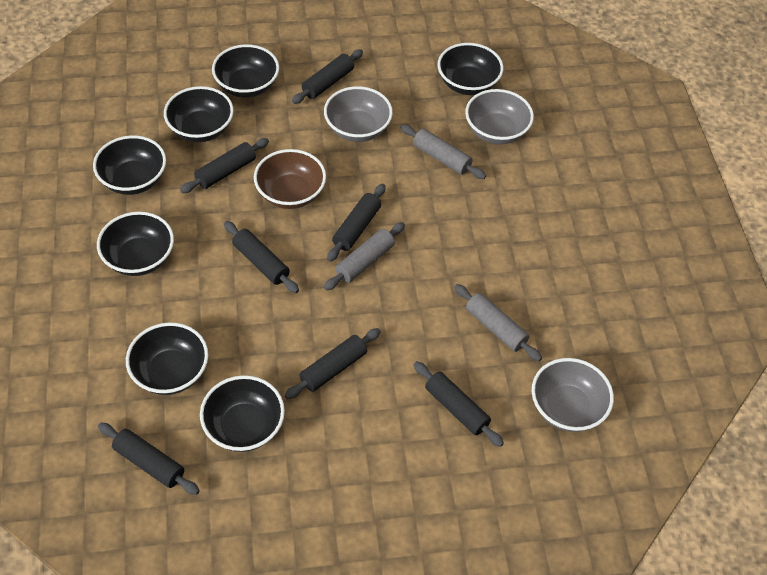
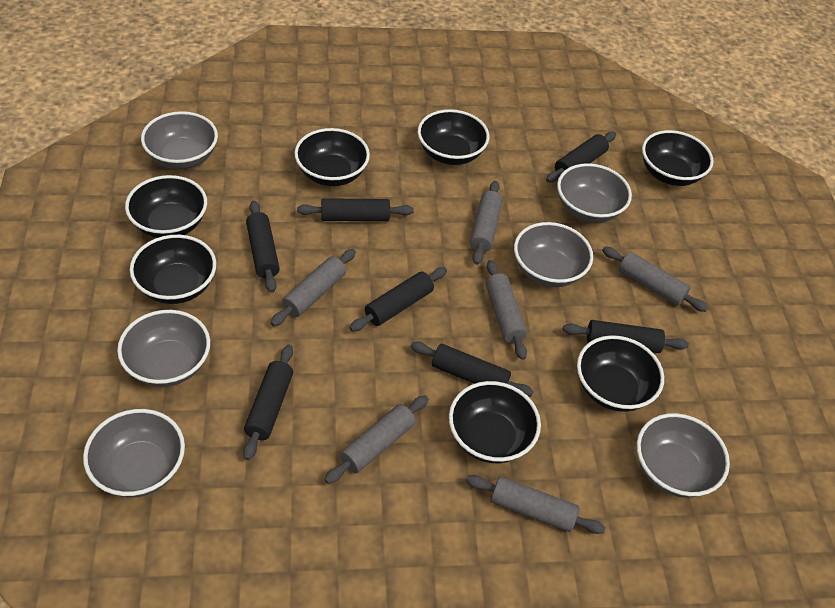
brown bowl: 1 -> 0
grey bowl: 3 -> 6
grey rolling pin: 3 -> 6

